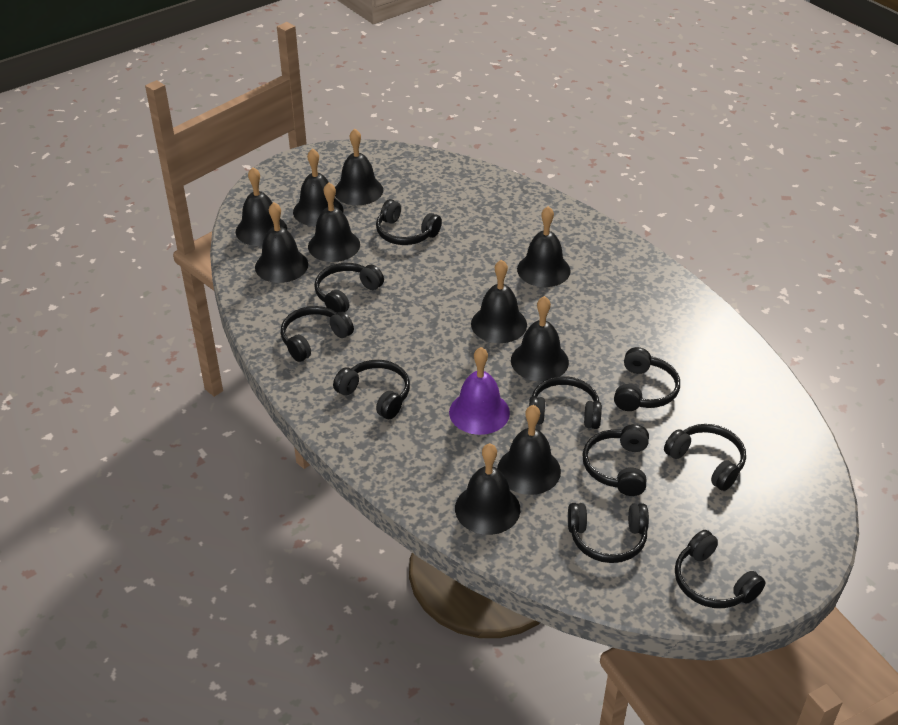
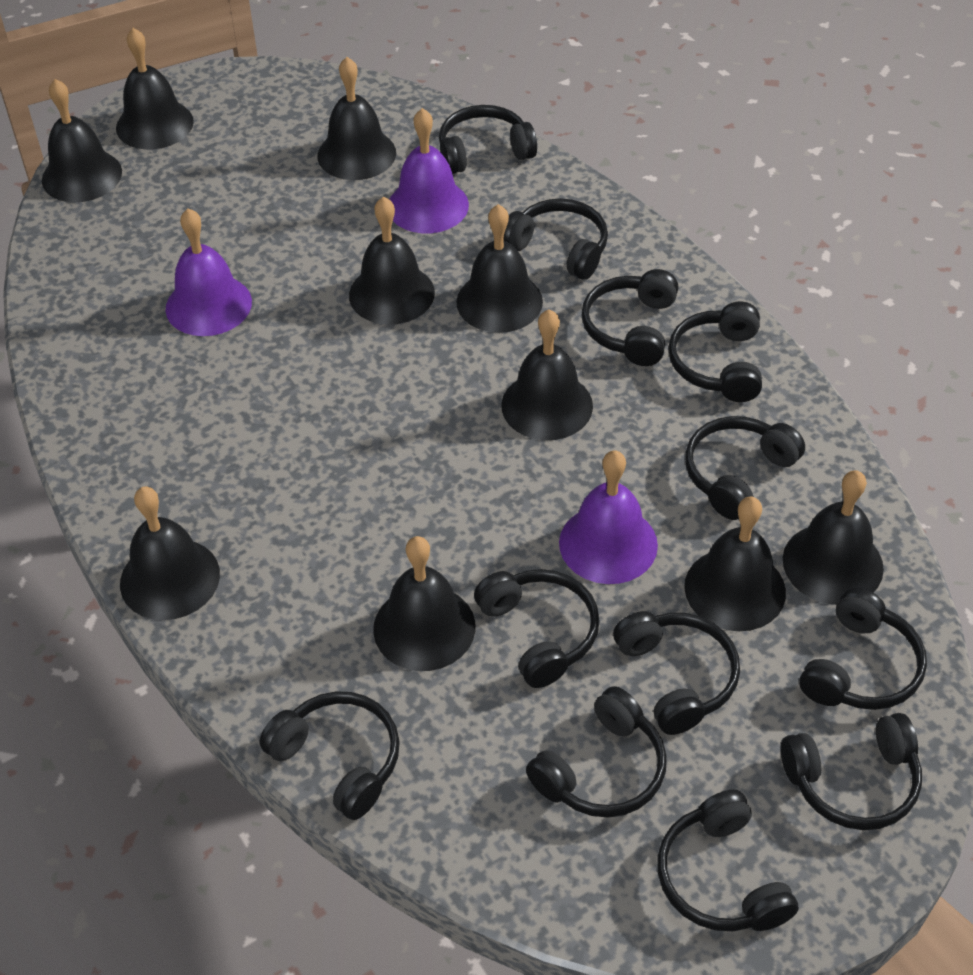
black headphones: 10 -> 12
purple bell: 1 -> 3

